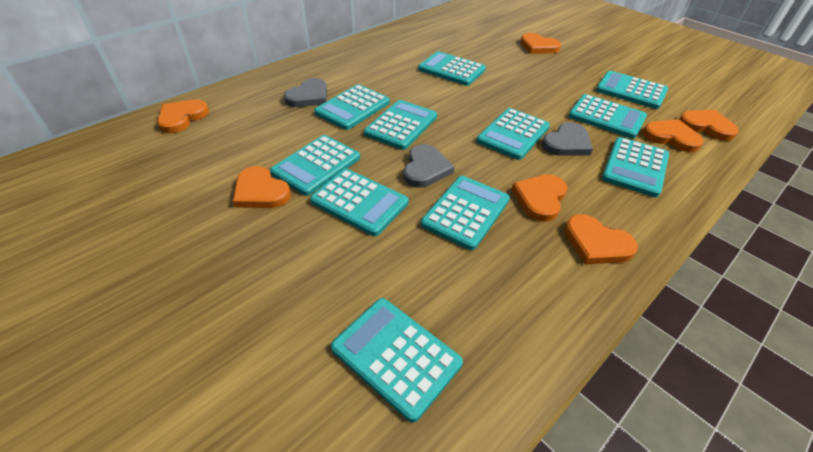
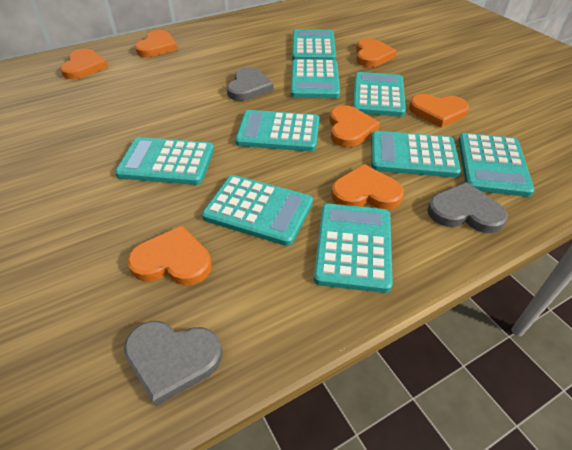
turquoise calculator: 11 -> 9

